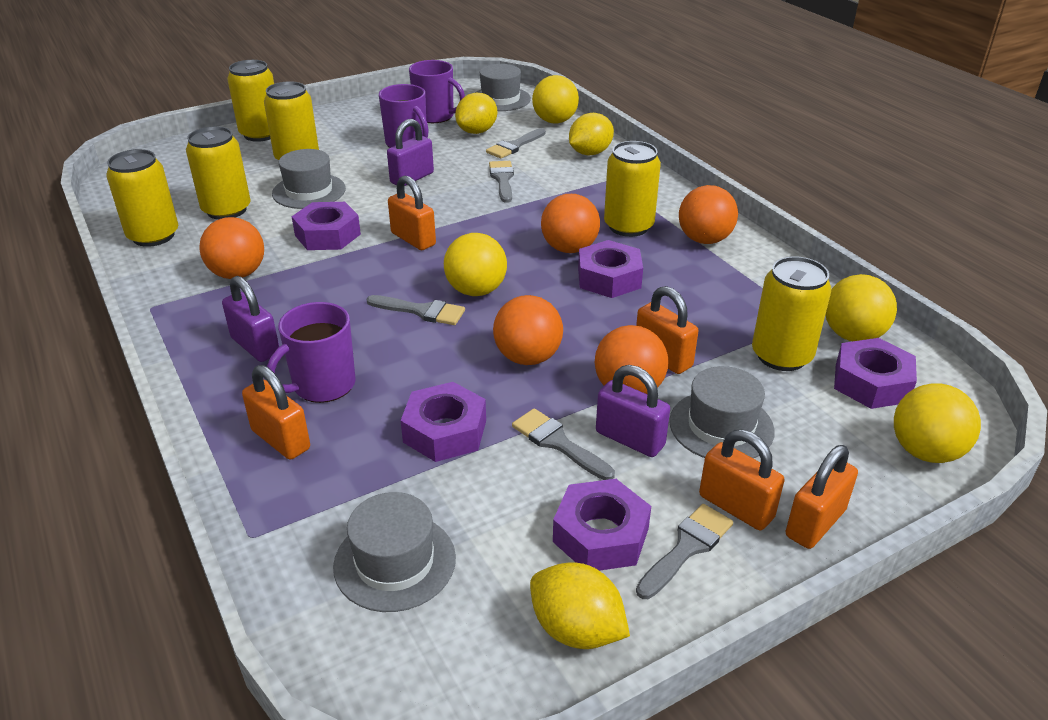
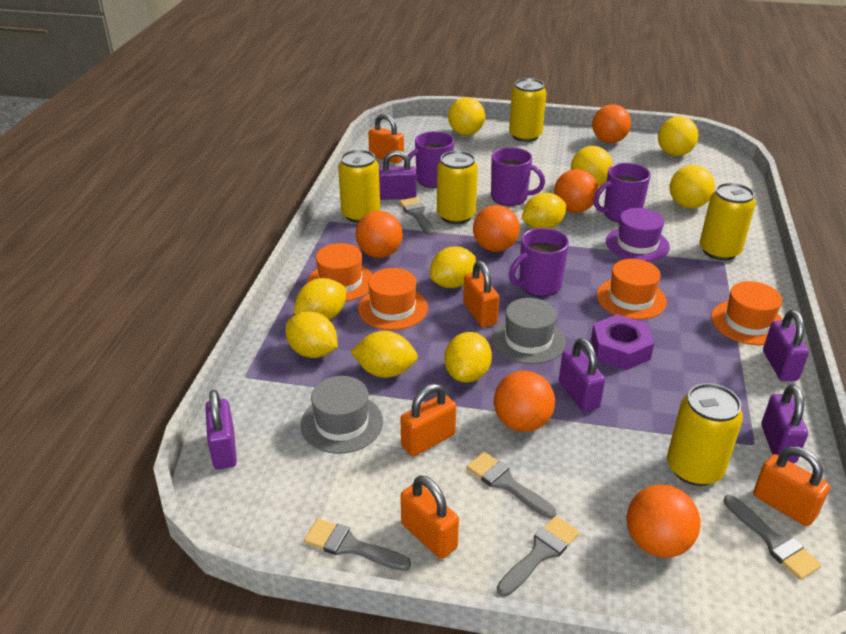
grey hat: 4 -> 2
orange ball: 5 -> 6
orange hat: 0 -> 4
purple hat: 0 -> 1
purple mug: 3 -> 4
purple nut: 5 -> 1
purple padlock: 3 -> 5
yellow can: 6 -> 5
yellow lemon: 3 -> 6

